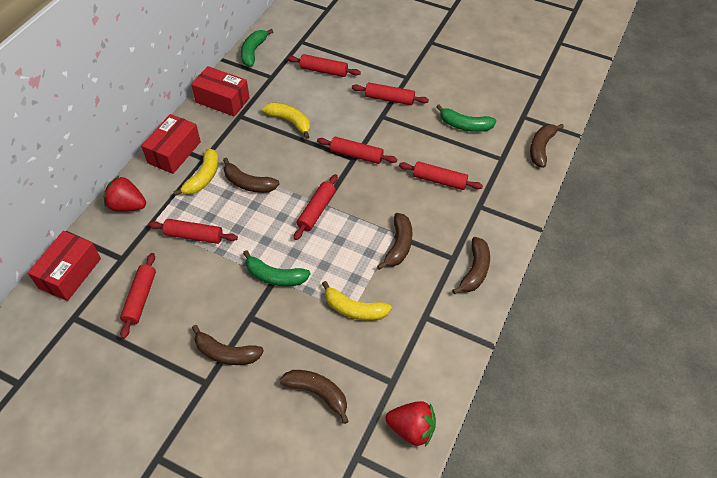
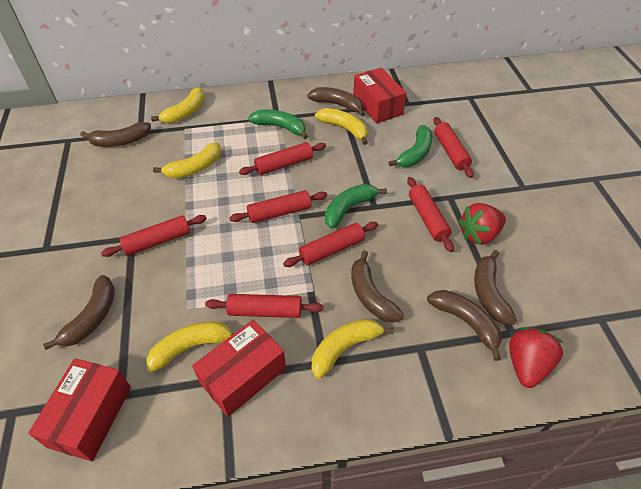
yellow banana: 3 -> 5

